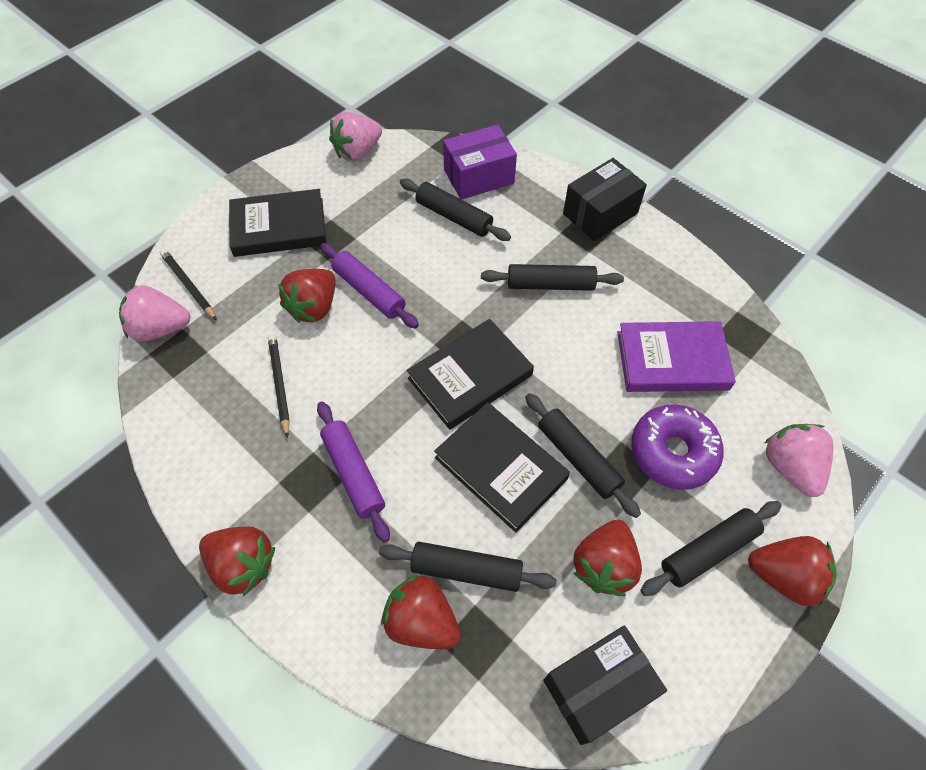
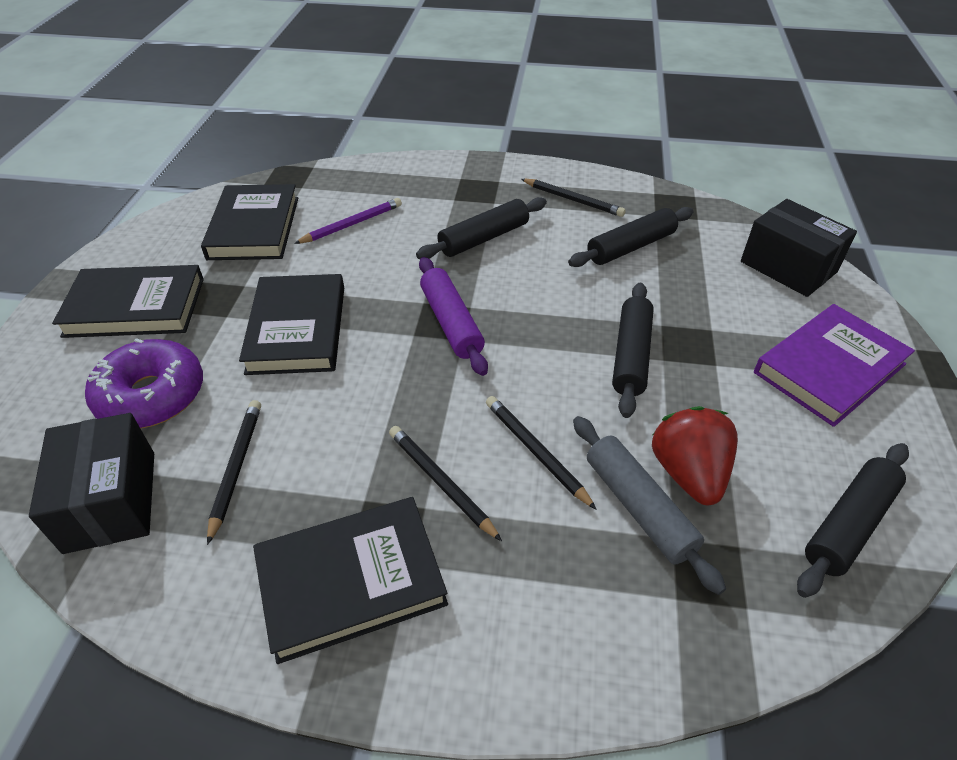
black book: 3 -> 4
black pencil: 2 -> 4
black rolling pin: 5 -> 4
grey rolling pin: 0 -> 1
pink strawberry: 3 -> 0
purple box: 1 -> 0
purple pencil: 0 -> 1
purple rolling pin: 2 -> 1
red strawberry: 5 -> 1

